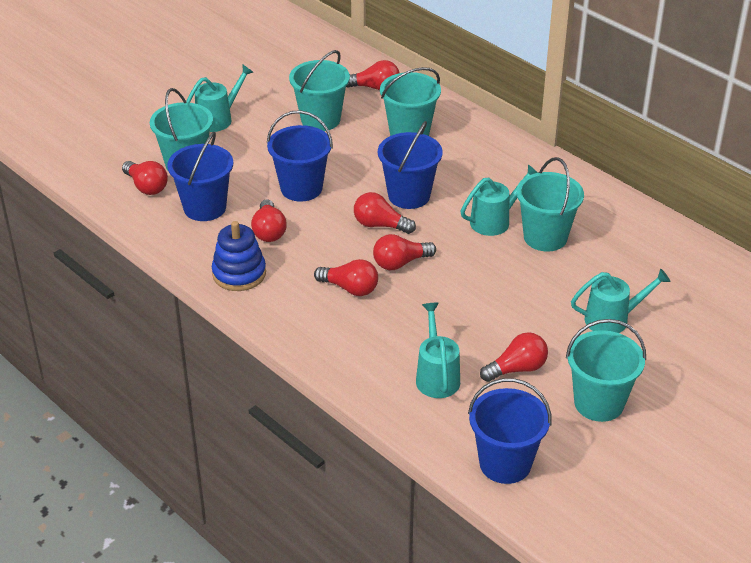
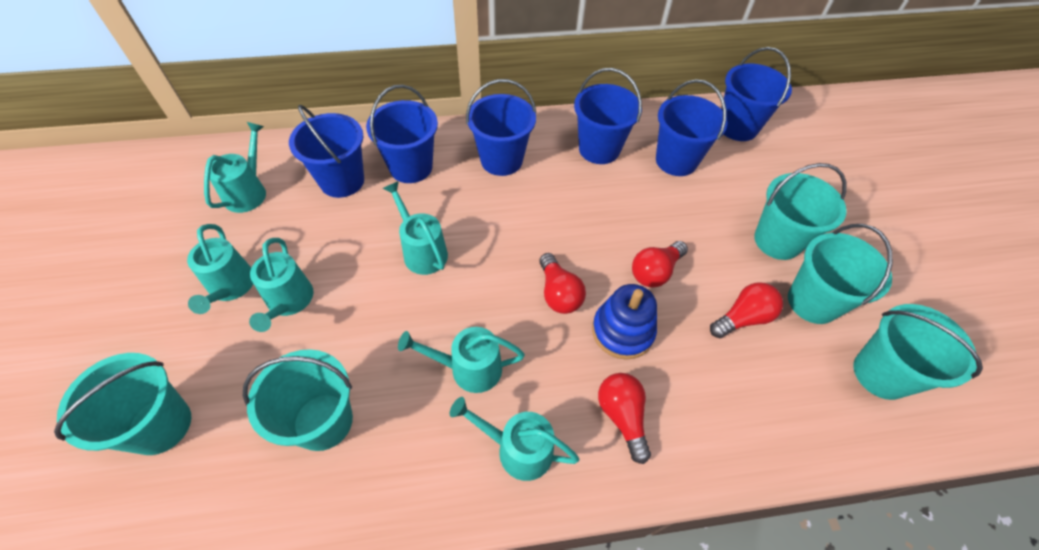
blue bucket: 4 -> 6
red light bulb: 7 -> 4
turquoise watering can: 4 -> 6

